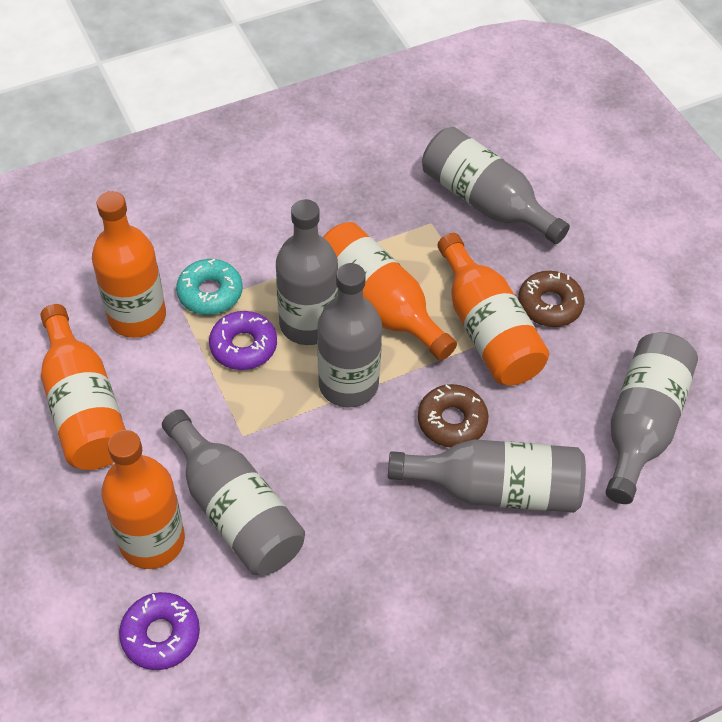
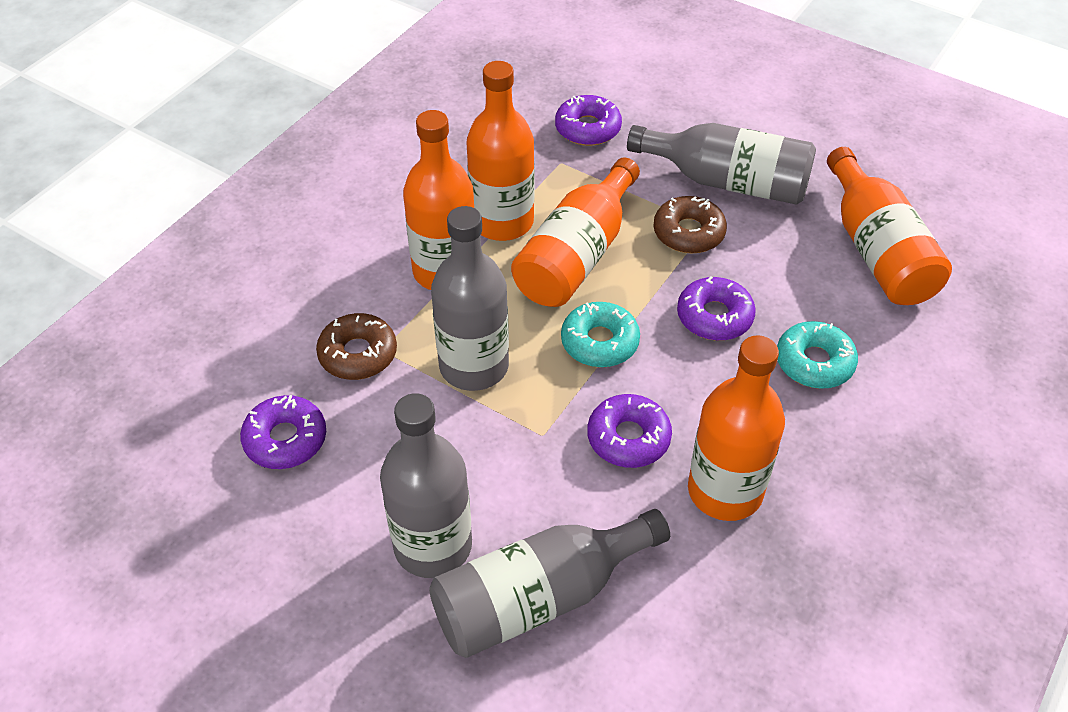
grey bottle: 6 -> 4
purple donut: 2 -> 4
turquoise donut: 1 -> 2

